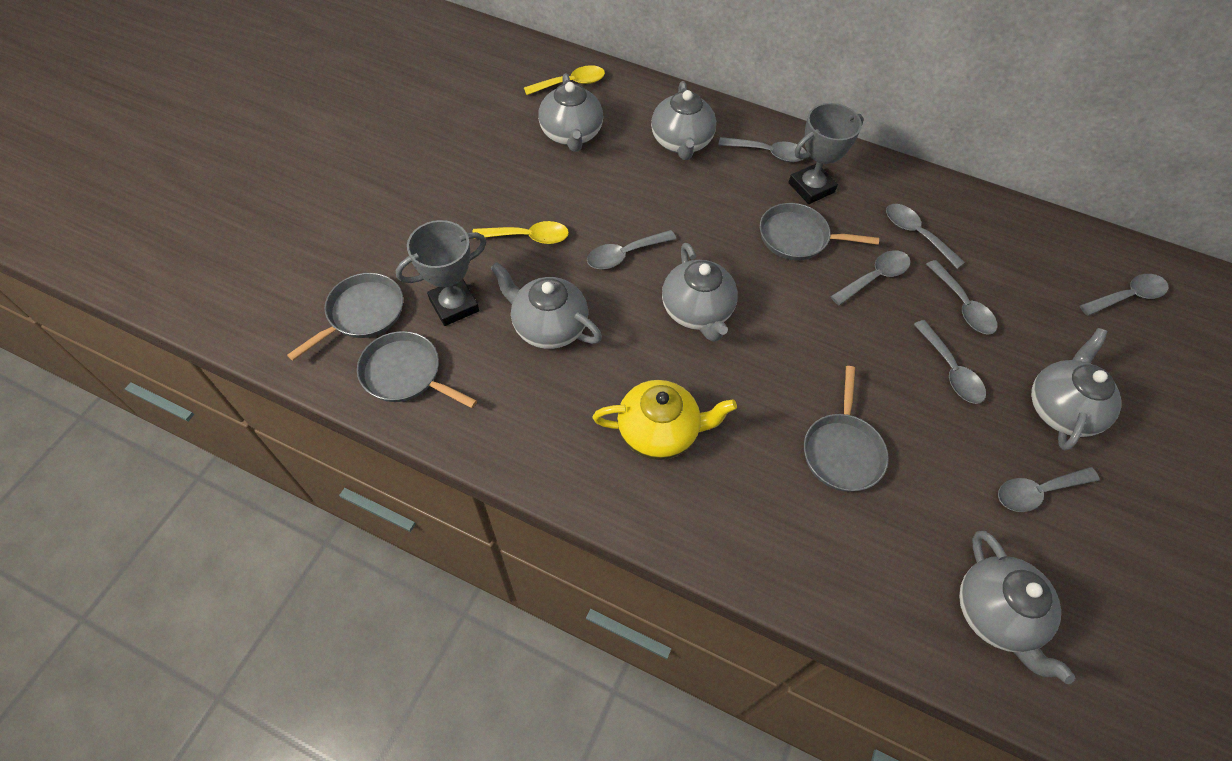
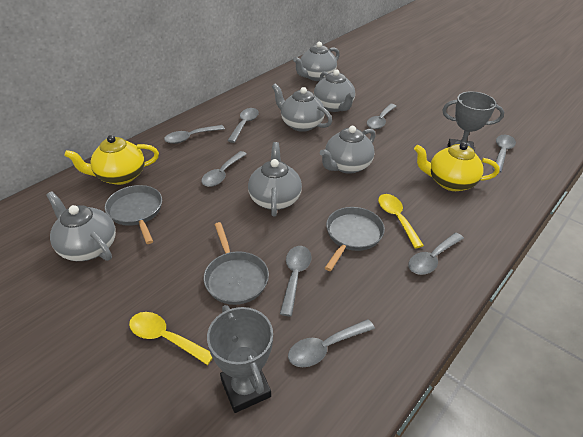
grey pan: 4 -> 3
yellow teapot: 1 -> 2

